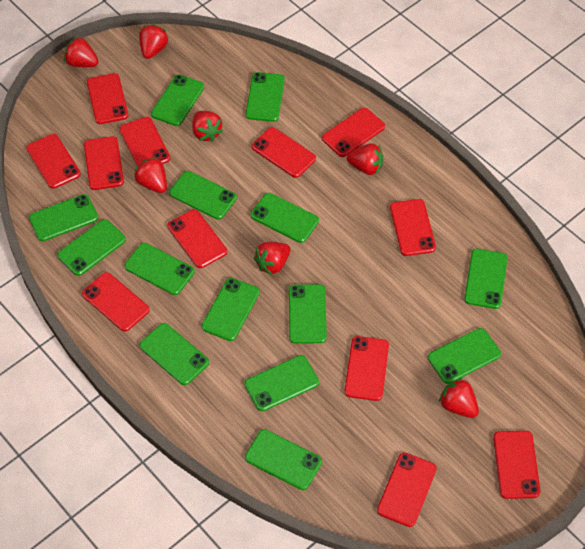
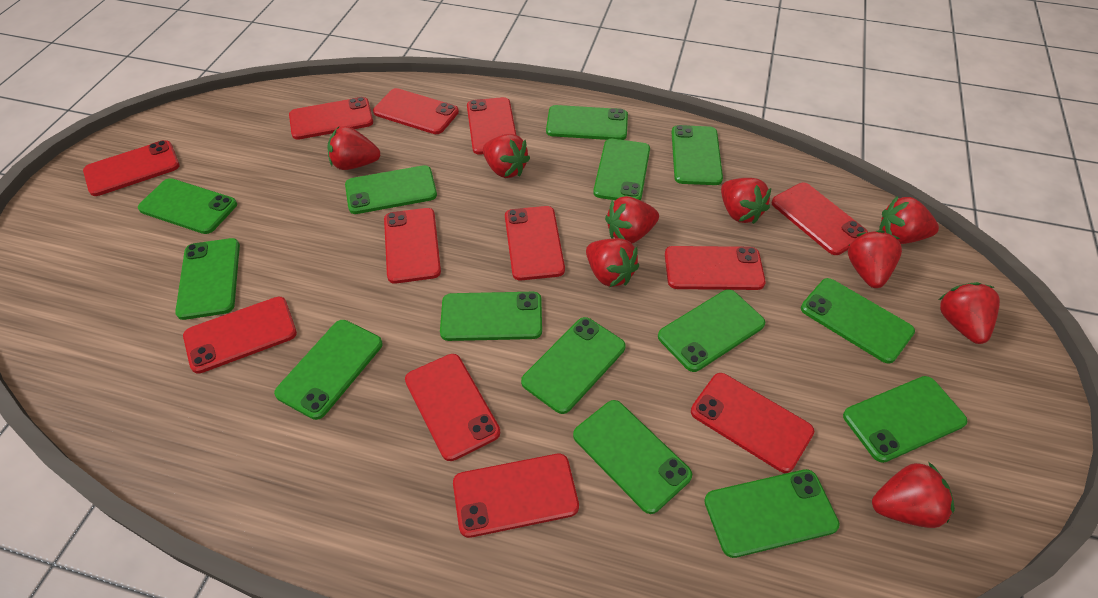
red strawberry: 7 -> 9

